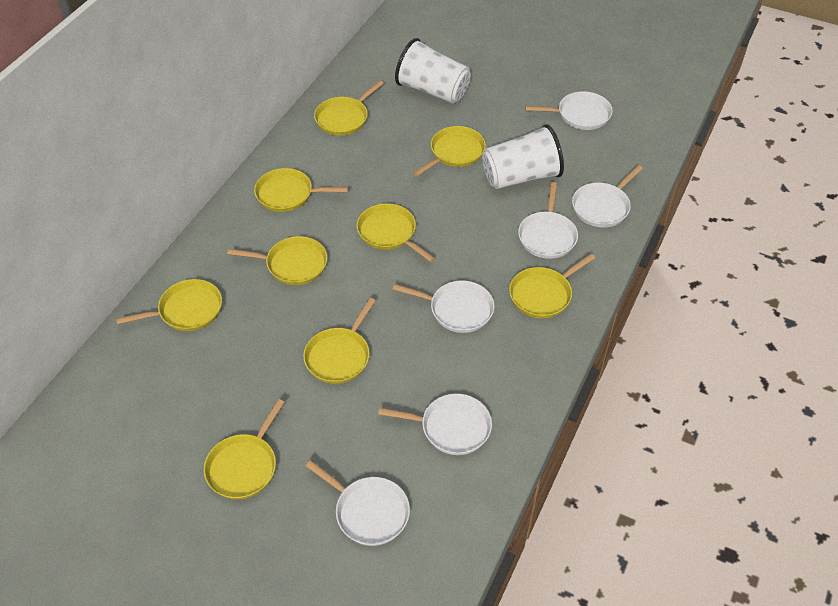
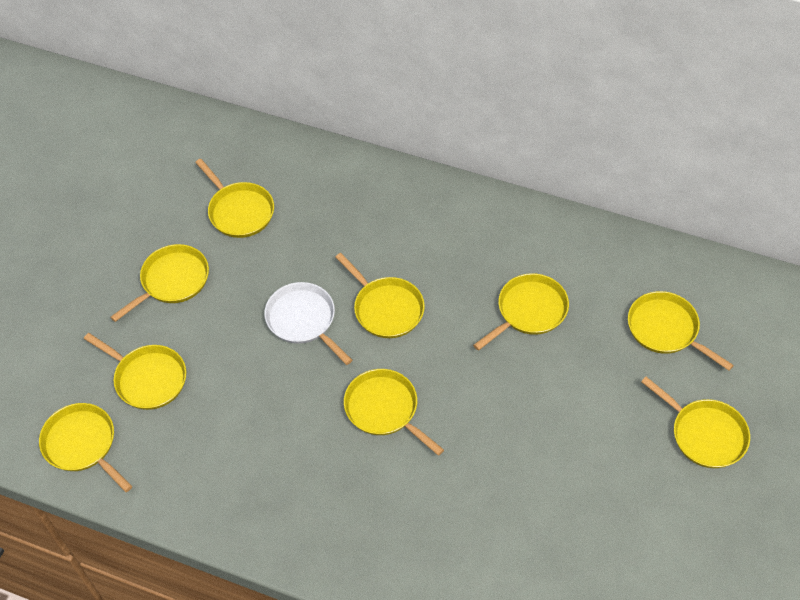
white cup: 2 -> 0
white pan: 6 -> 1

